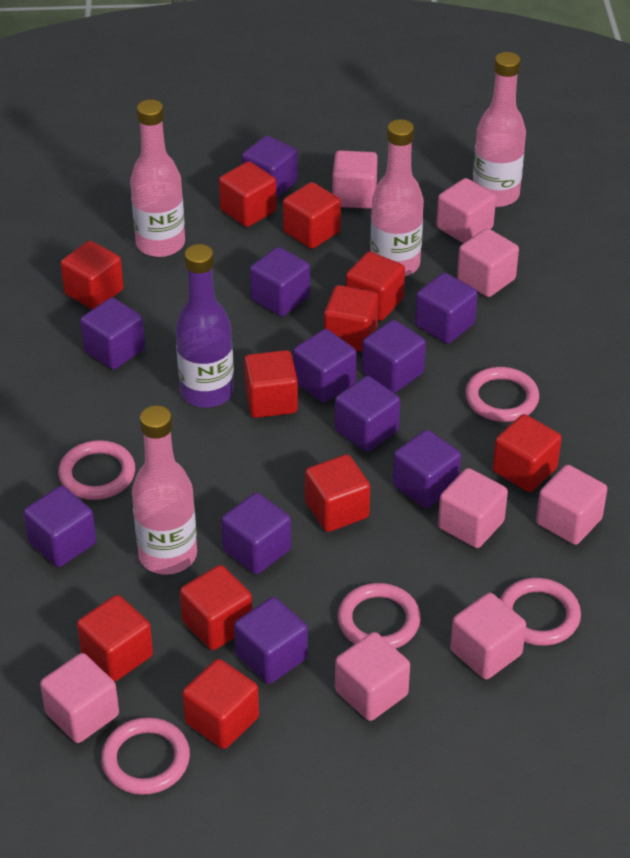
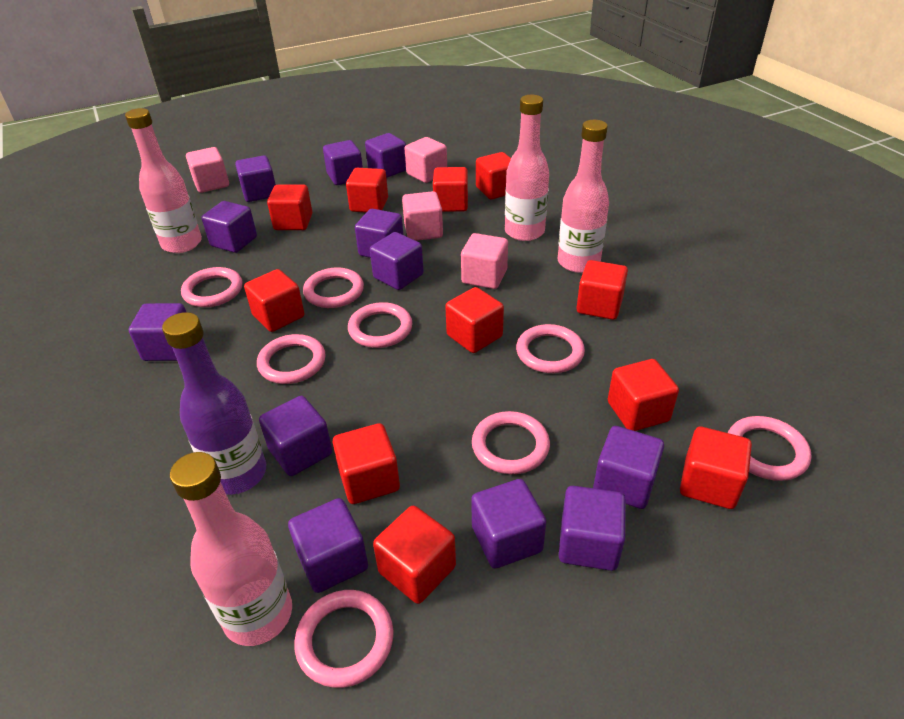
pink cube: 8 -> 4
pink ring: 5 -> 8
purple cube: 11 -> 12

